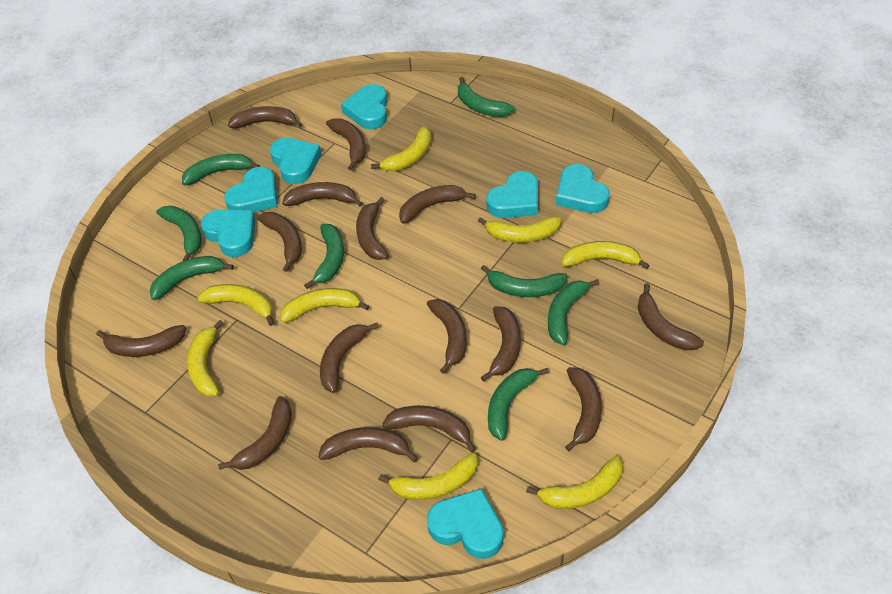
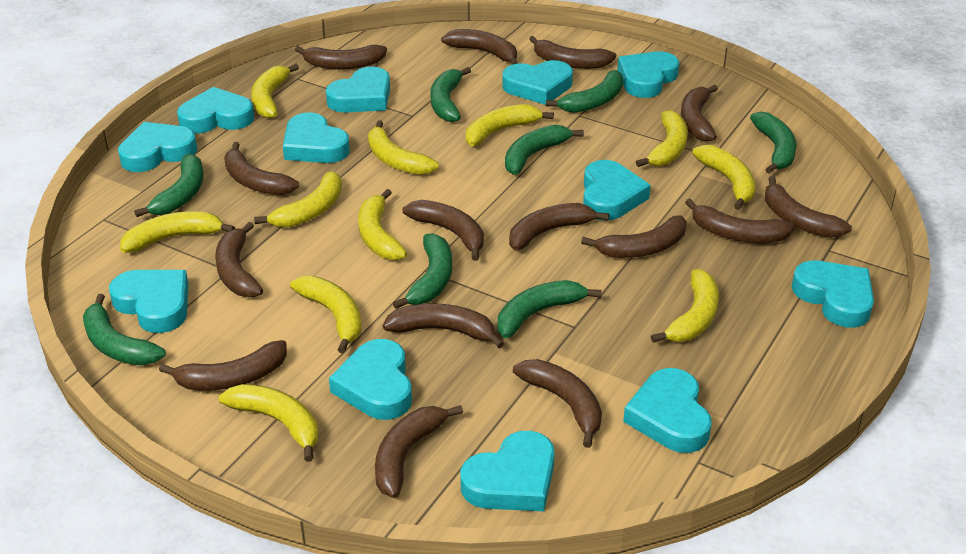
turquoise heart: 7 -> 12
yellow banana: 8 -> 11

